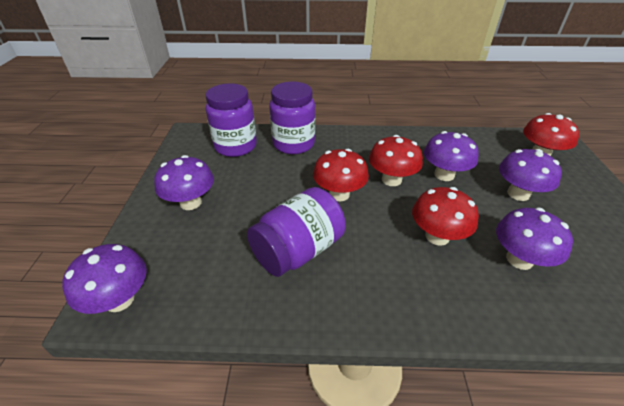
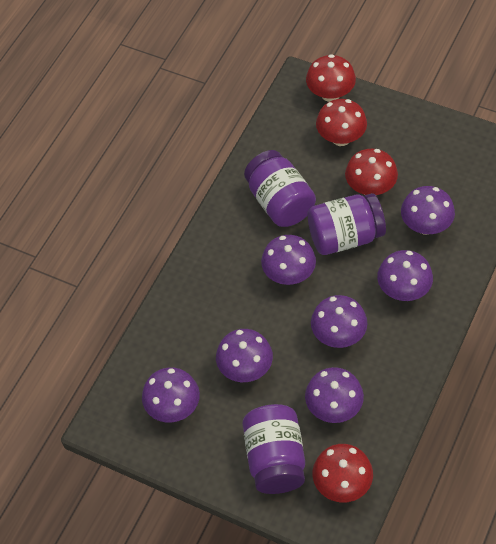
purple mushroom: 5 -> 7

